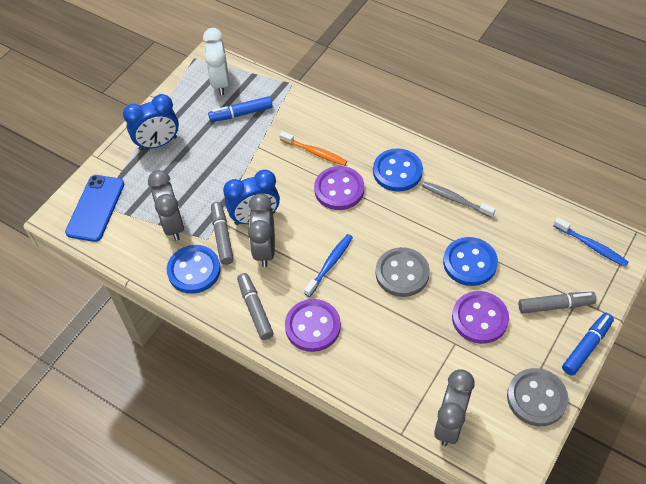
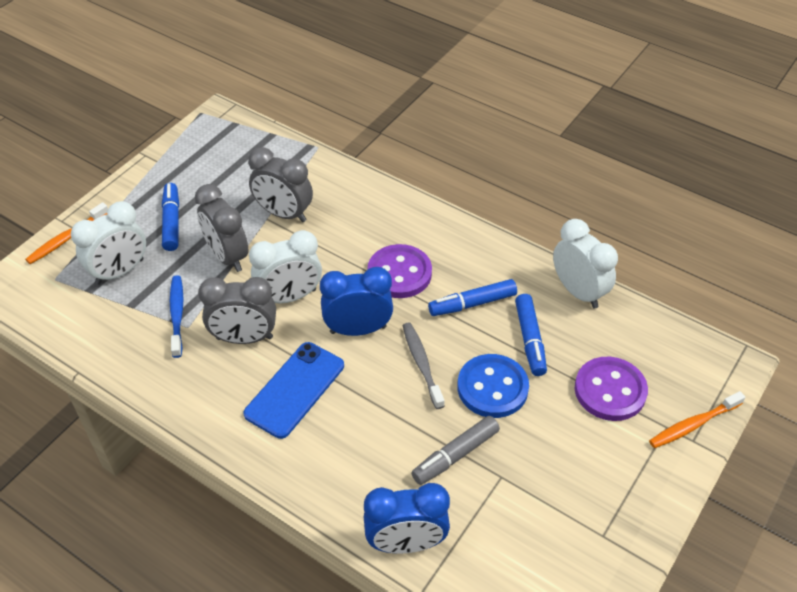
blue button: 3 -> 1
blue marker: 2 -> 3
blue toothbrush: 2 -> 1
grey button: 2 -> 0
grey marker: 3 -> 1
orange toothbrush: 1 -> 2
purple button: 3 -> 2
white clock: 1 -> 3

